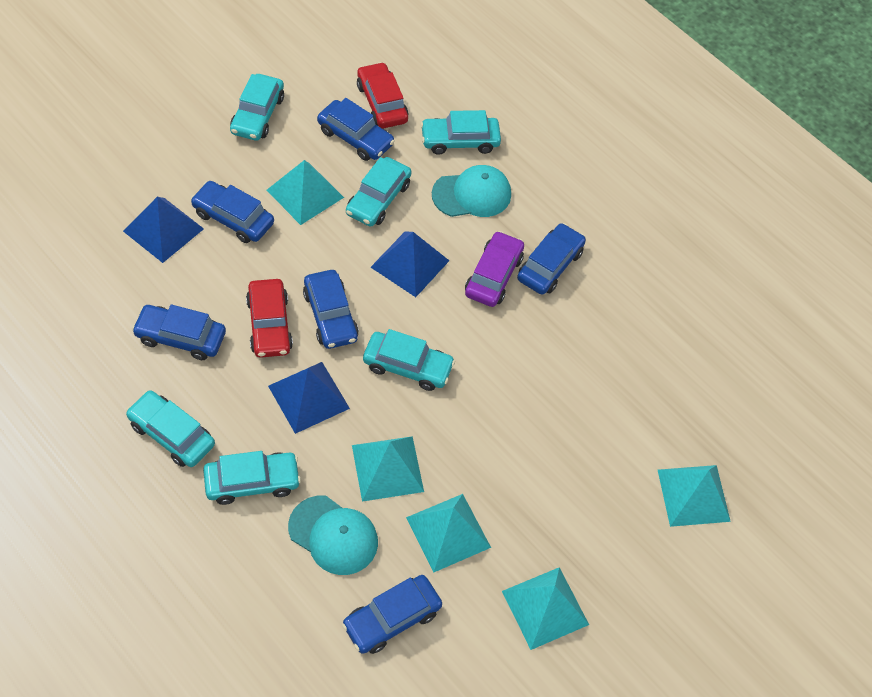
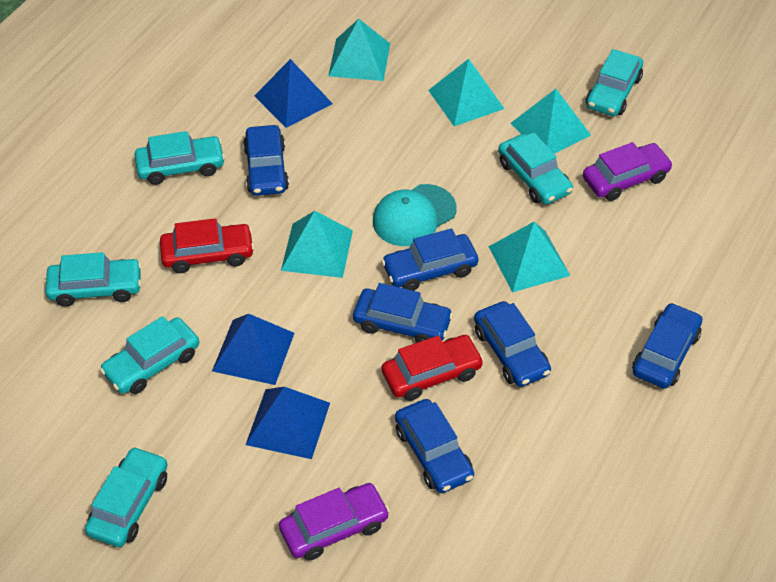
purple car: 1 -> 2
turquoise cap: 2 -> 1

